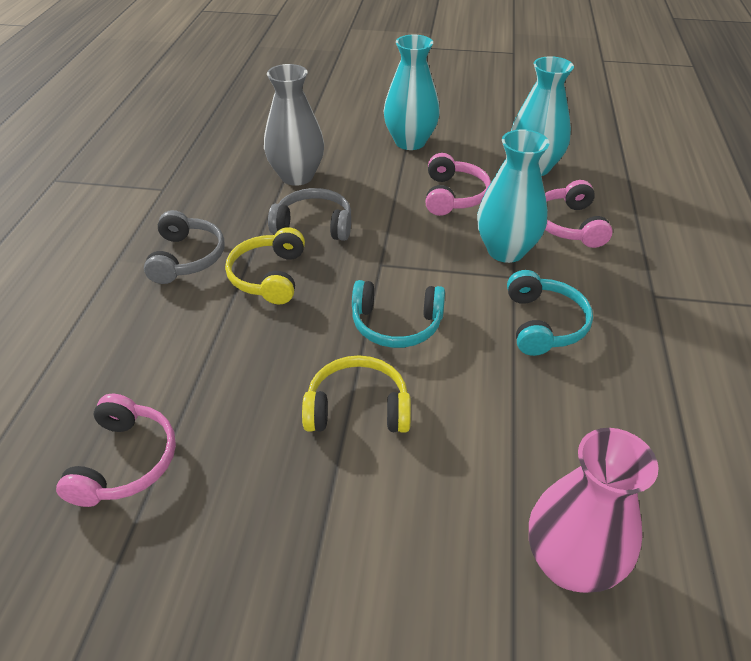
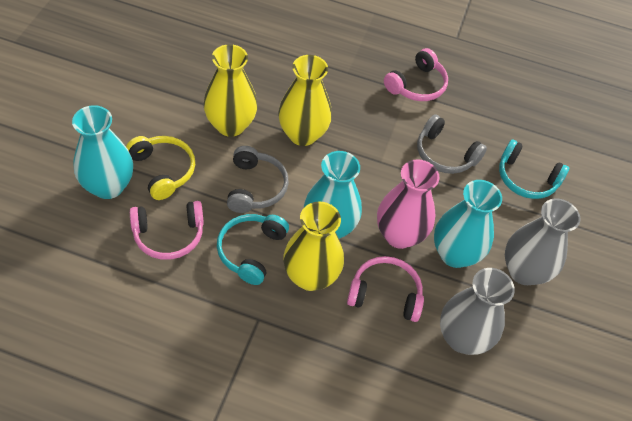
grey vase: 1 -> 2
yellow headphones: 2 -> 1
yellow vase: 0 -> 3

